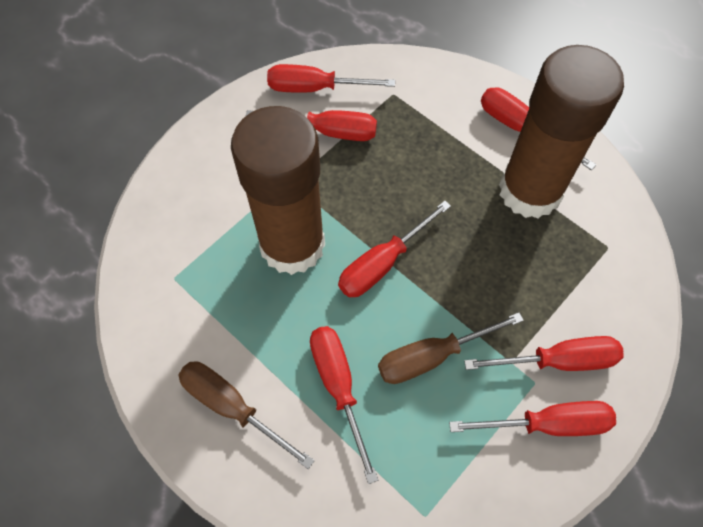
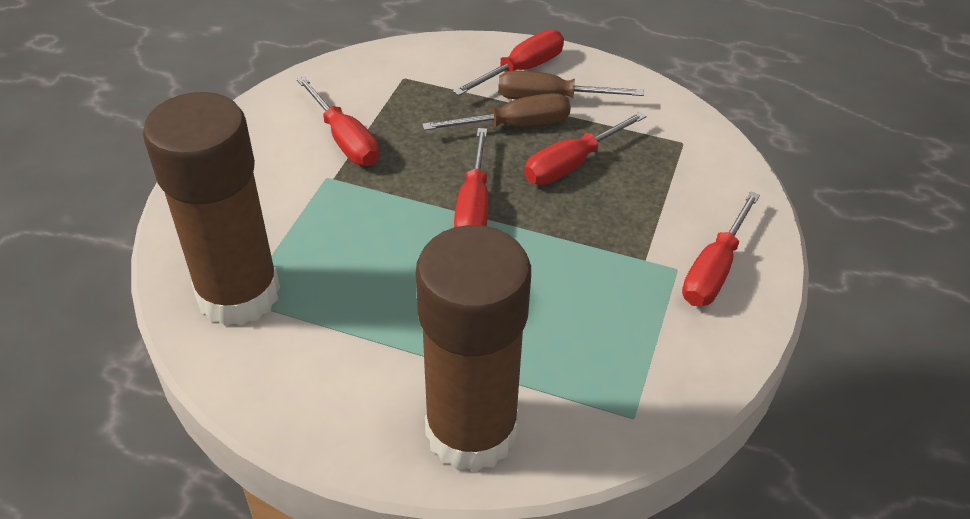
red screwdriver: 7 -> 5

